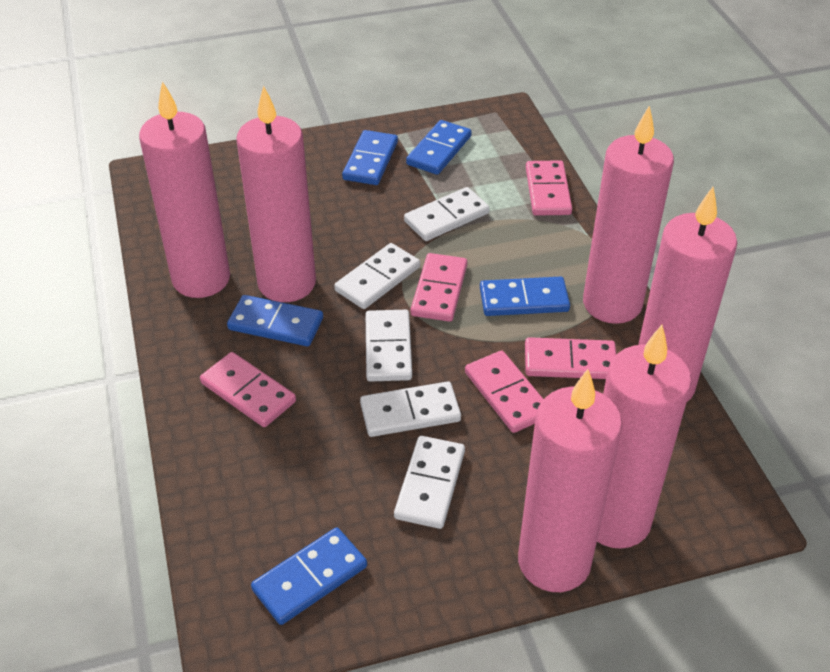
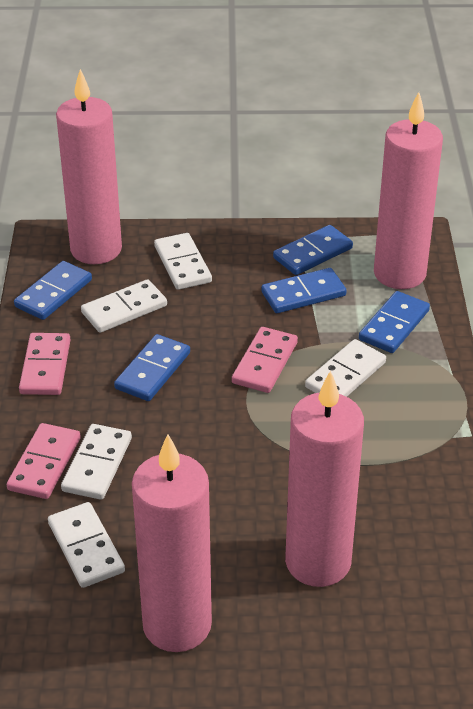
pink candle: 6 -> 4
pink domino: 5 -> 3

